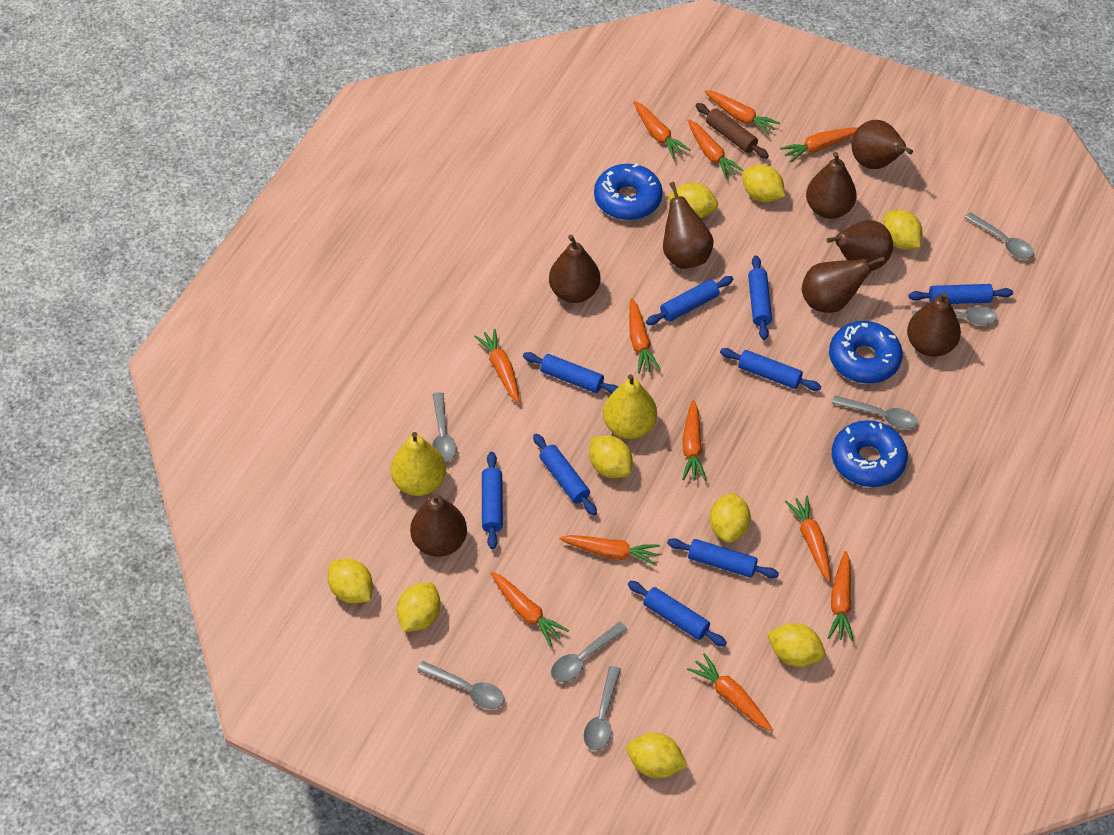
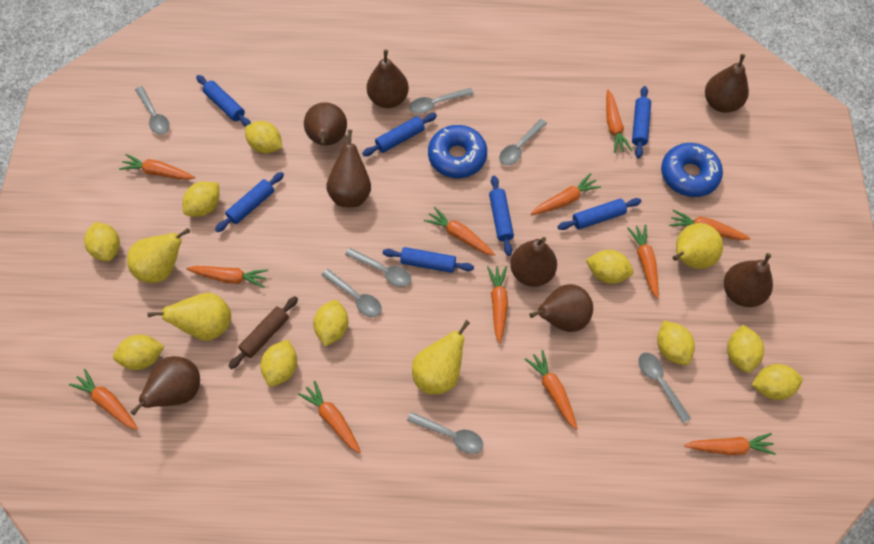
blue donut: 3 -> 2
blue rolling pin: 9 -> 7
yellow lemon: 9 -> 10
yellow pear: 2 -> 4

